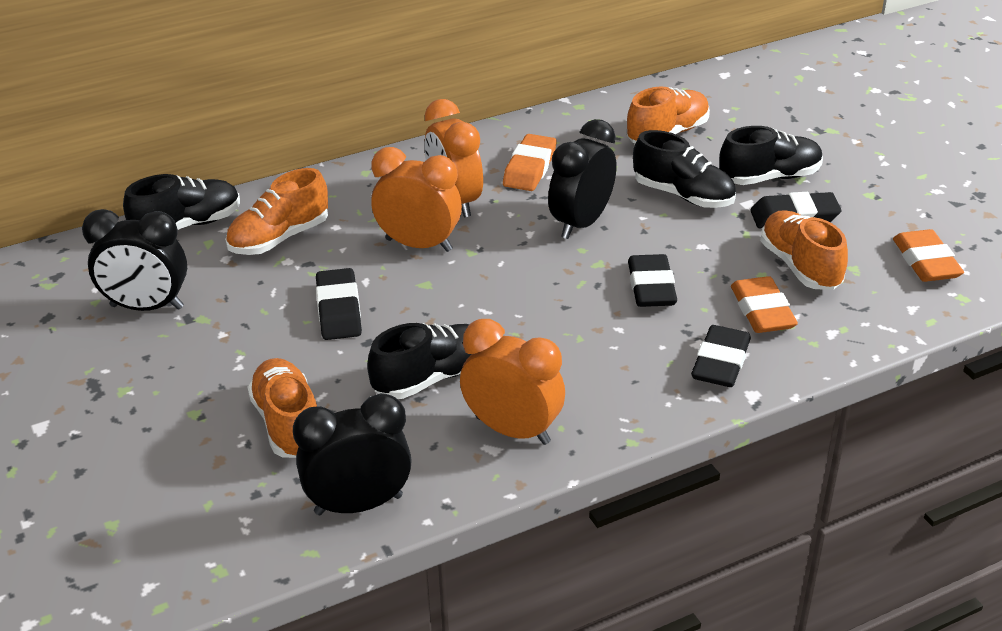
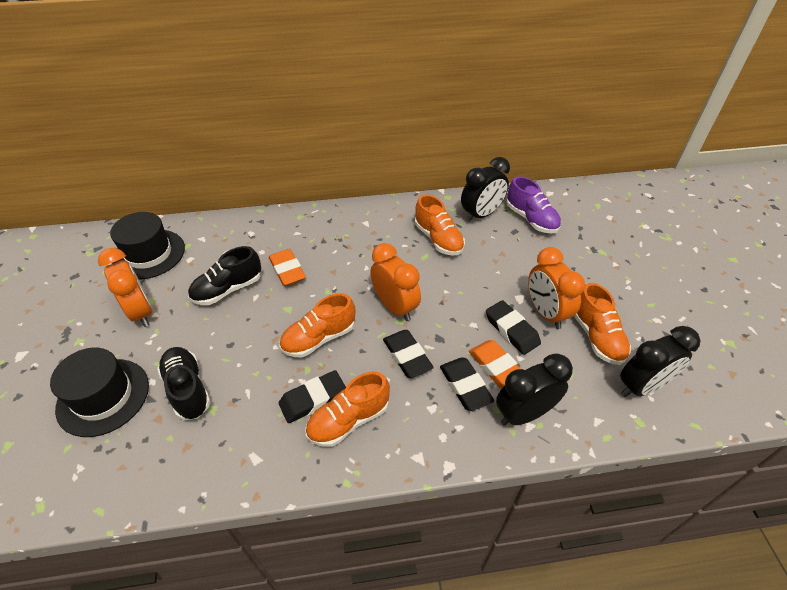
black hat: 0 -> 2
black shoe: 4 -> 2
orange eraser: 3 -> 2
purple shoe: 0 -> 1

